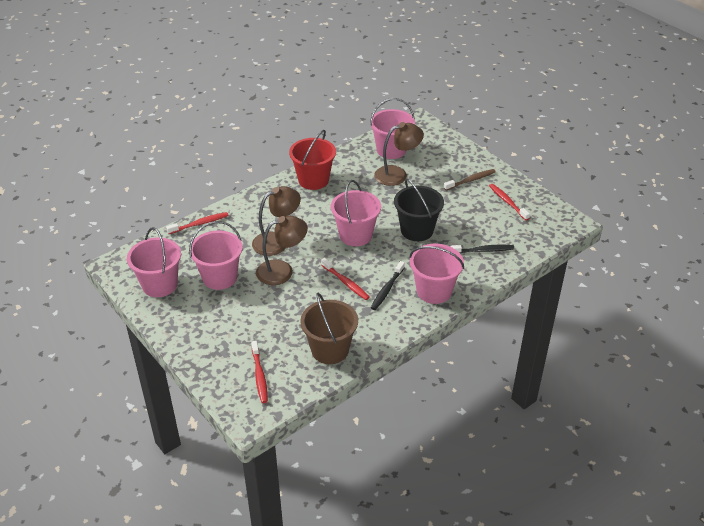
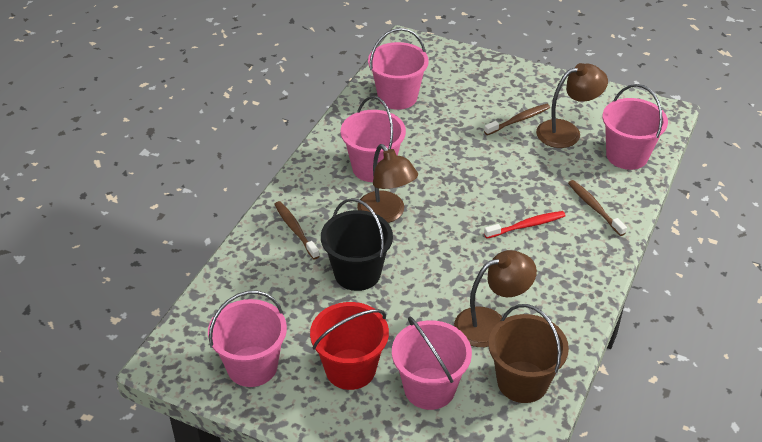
black toothbrush: 2 -> 0
brown toothbrush: 1 -> 3
red toothbrush: 4 -> 1

